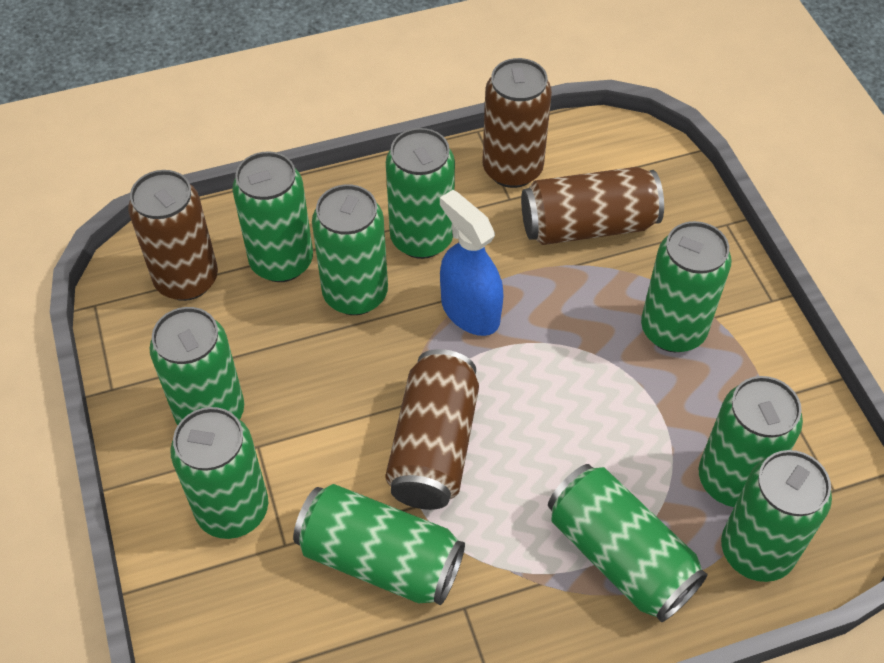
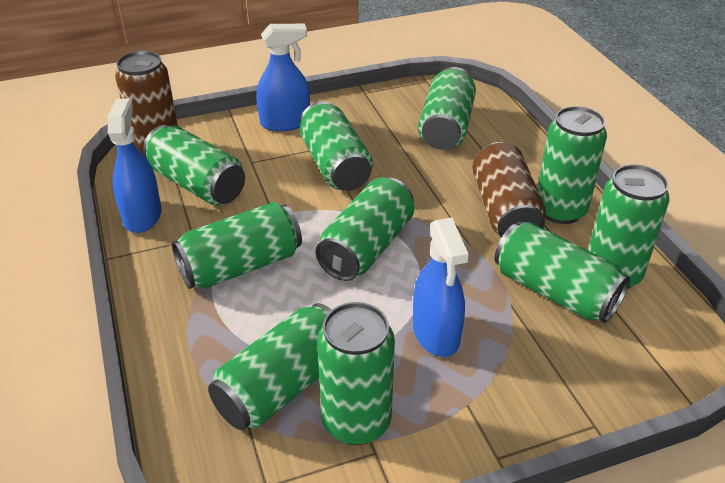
blue spray bottle: 1 -> 3
brown can: 4 -> 2

